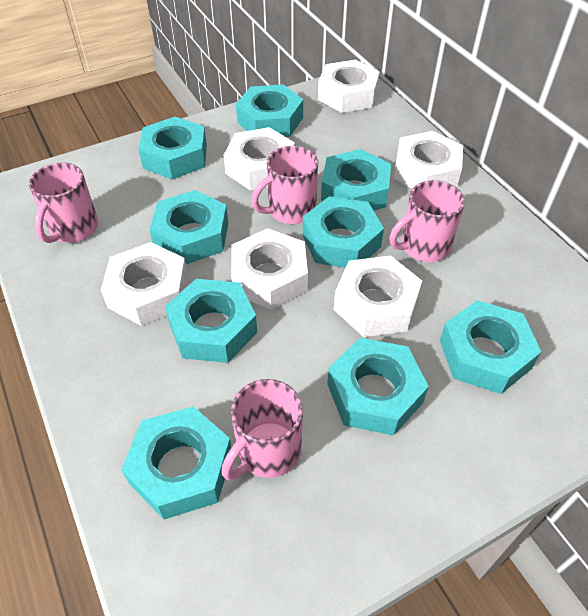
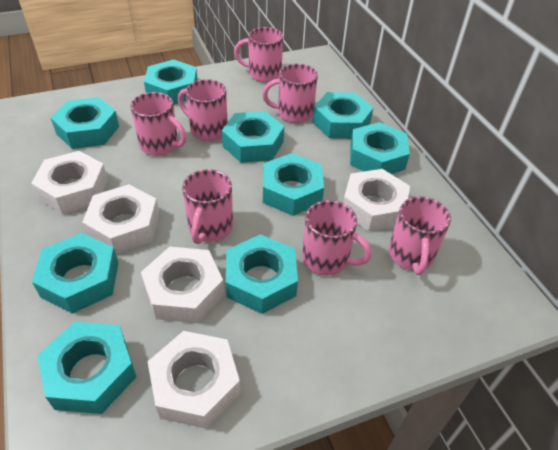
pink mug: 4 -> 7
white nut: 6 -> 5

